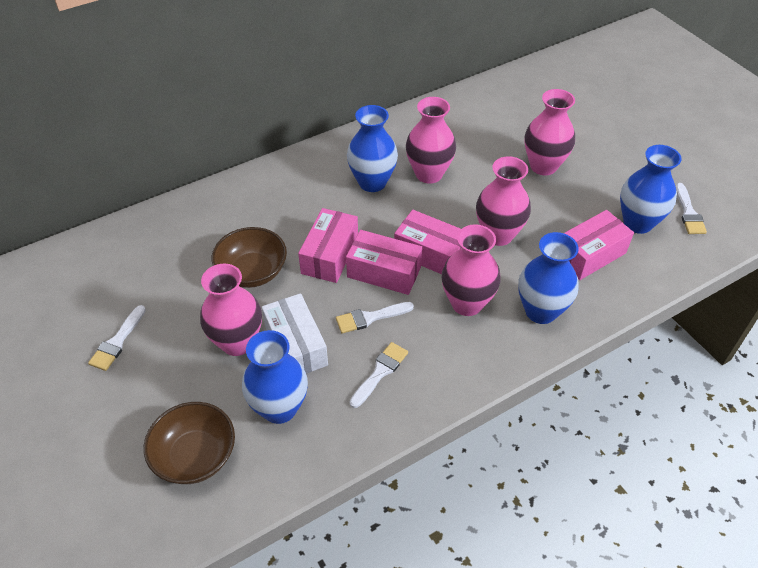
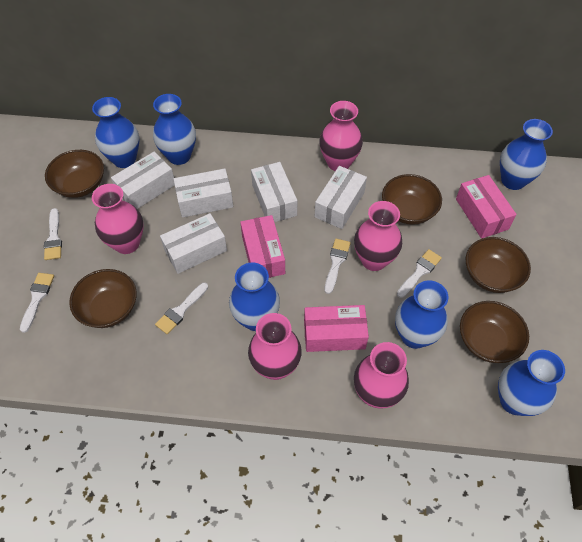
blue vase: 4 -> 6
brown bowl: 2 -> 5
pink box: 4 -> 3
white box: 1 -> 5
white brush: 4 -> 5

